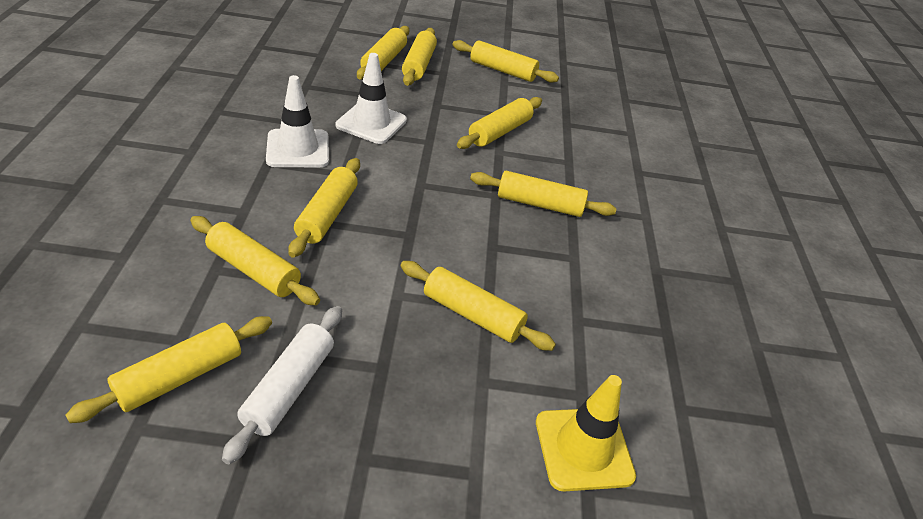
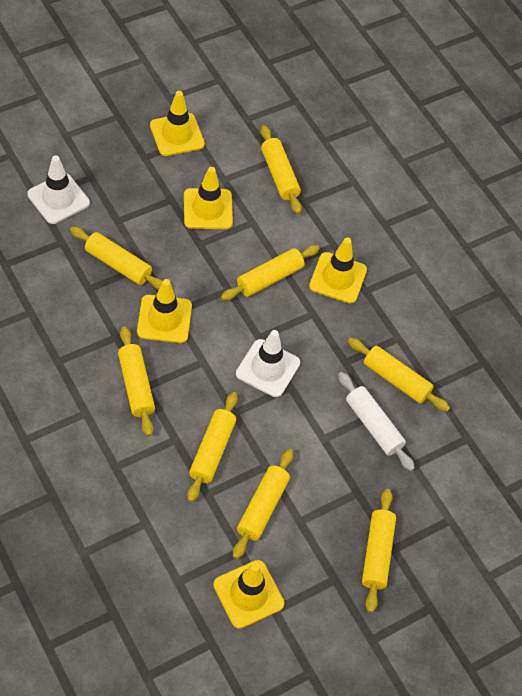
yellow rolling pin: 9 -> 8
yellow traffic cone: 1 -> 5

